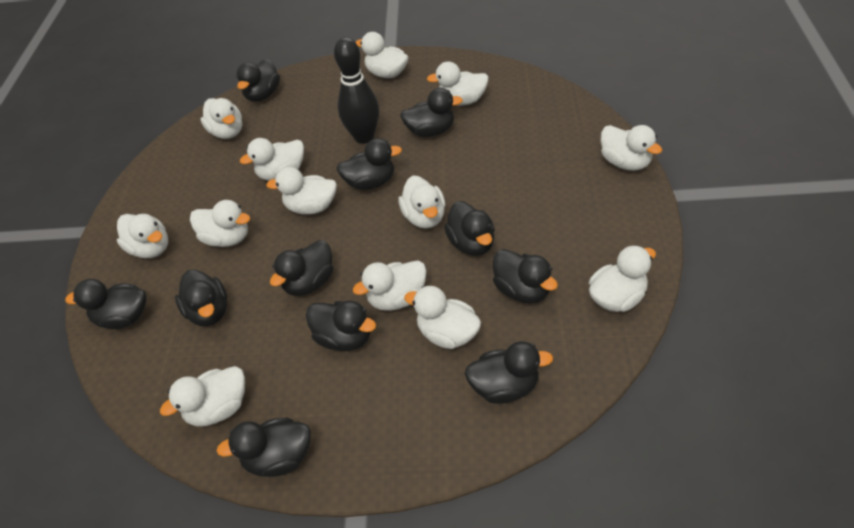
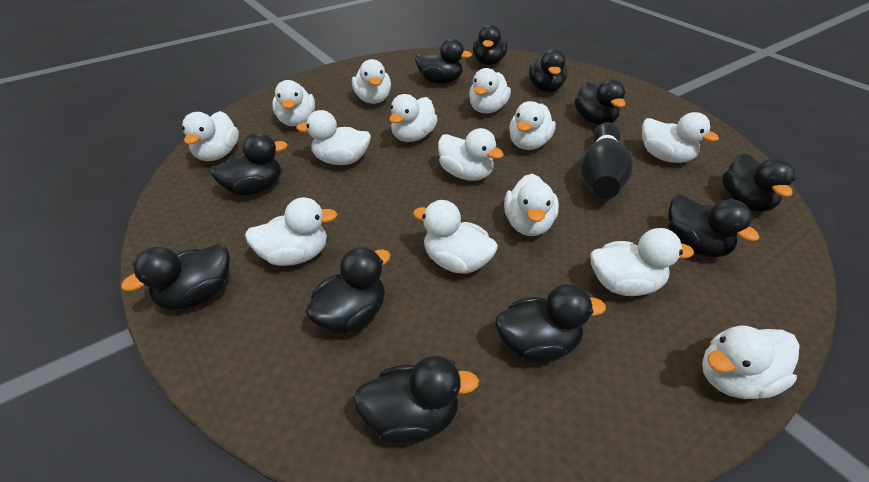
white duck: 13 -> 14

